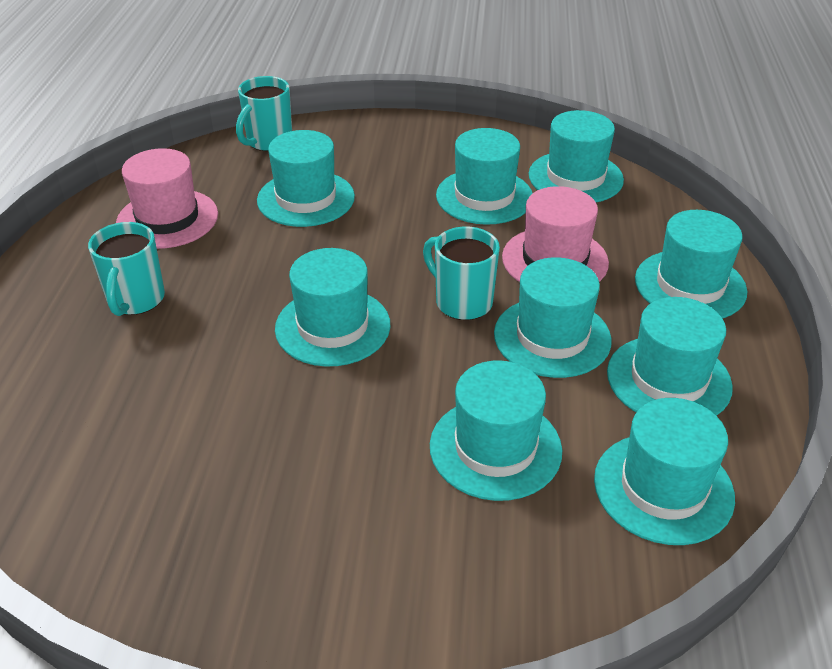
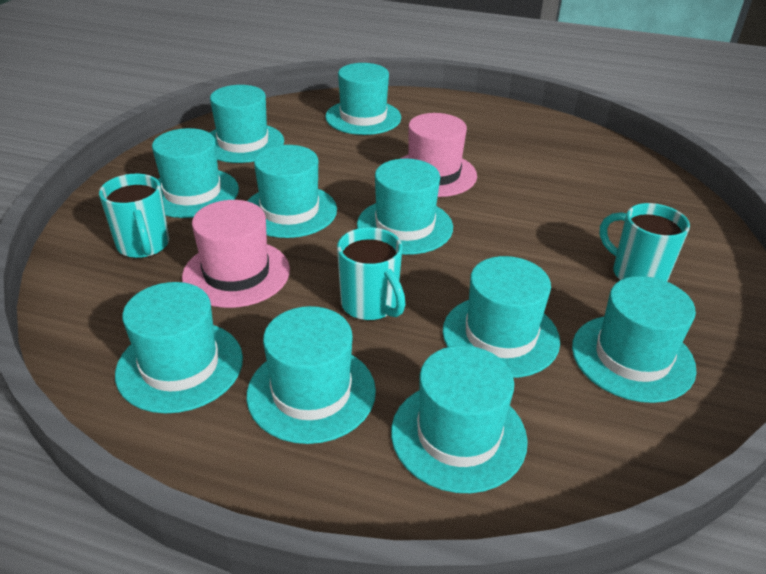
turquoise hat: 9 -> 10

